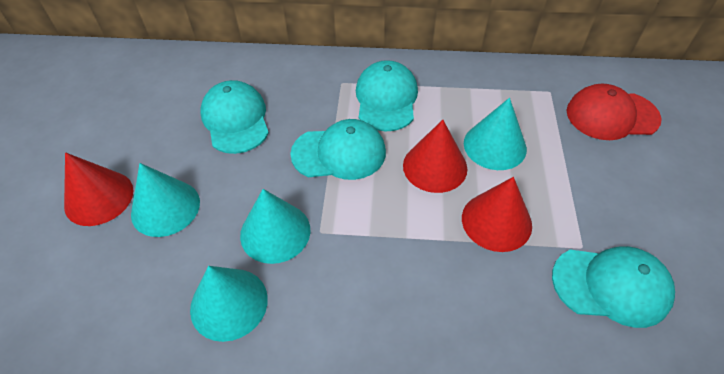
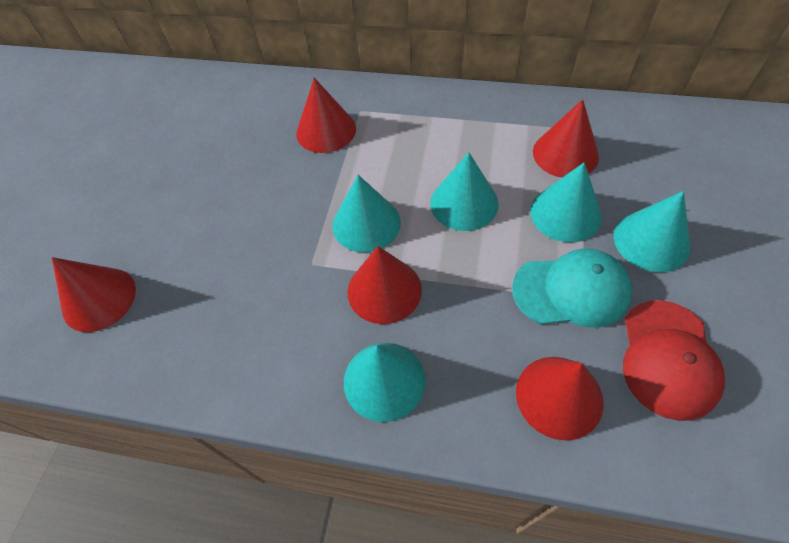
red cone: 3 -> 5
turquoise cap: 4 -> 1
turquoise cone: 4 -> 5

